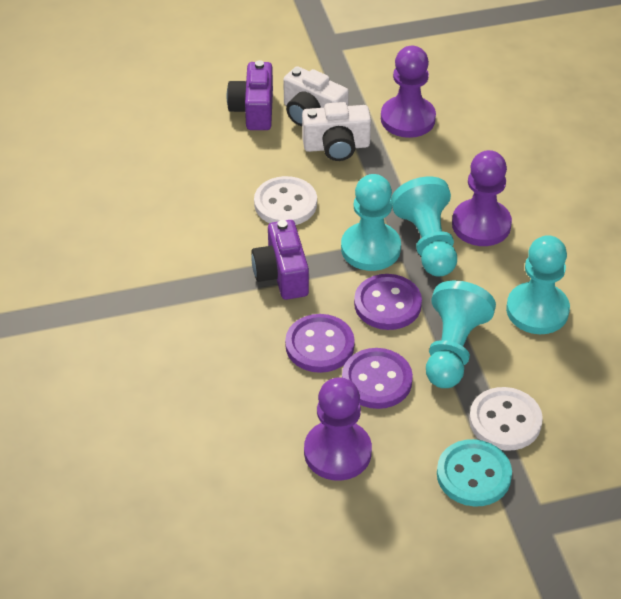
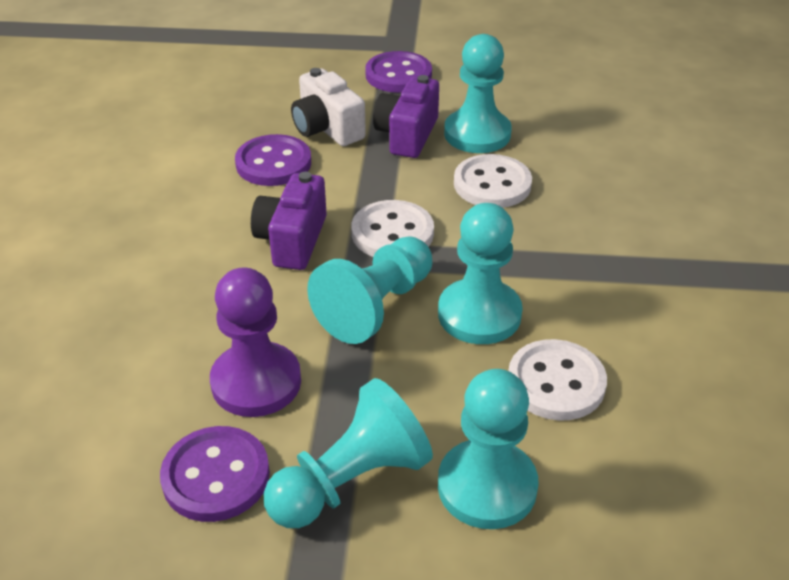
purple pawn: 3 -> 1
turquoise button: 1 -> 0
turquoise pawn: 4 -> 5
white button: 2 -> 3
white camera: 2 -> 1

